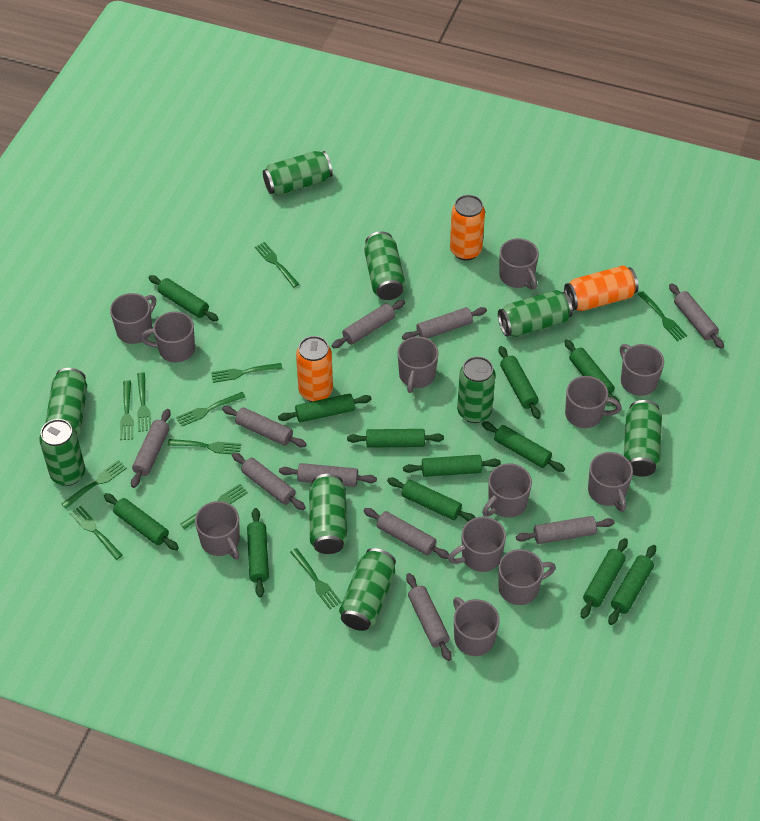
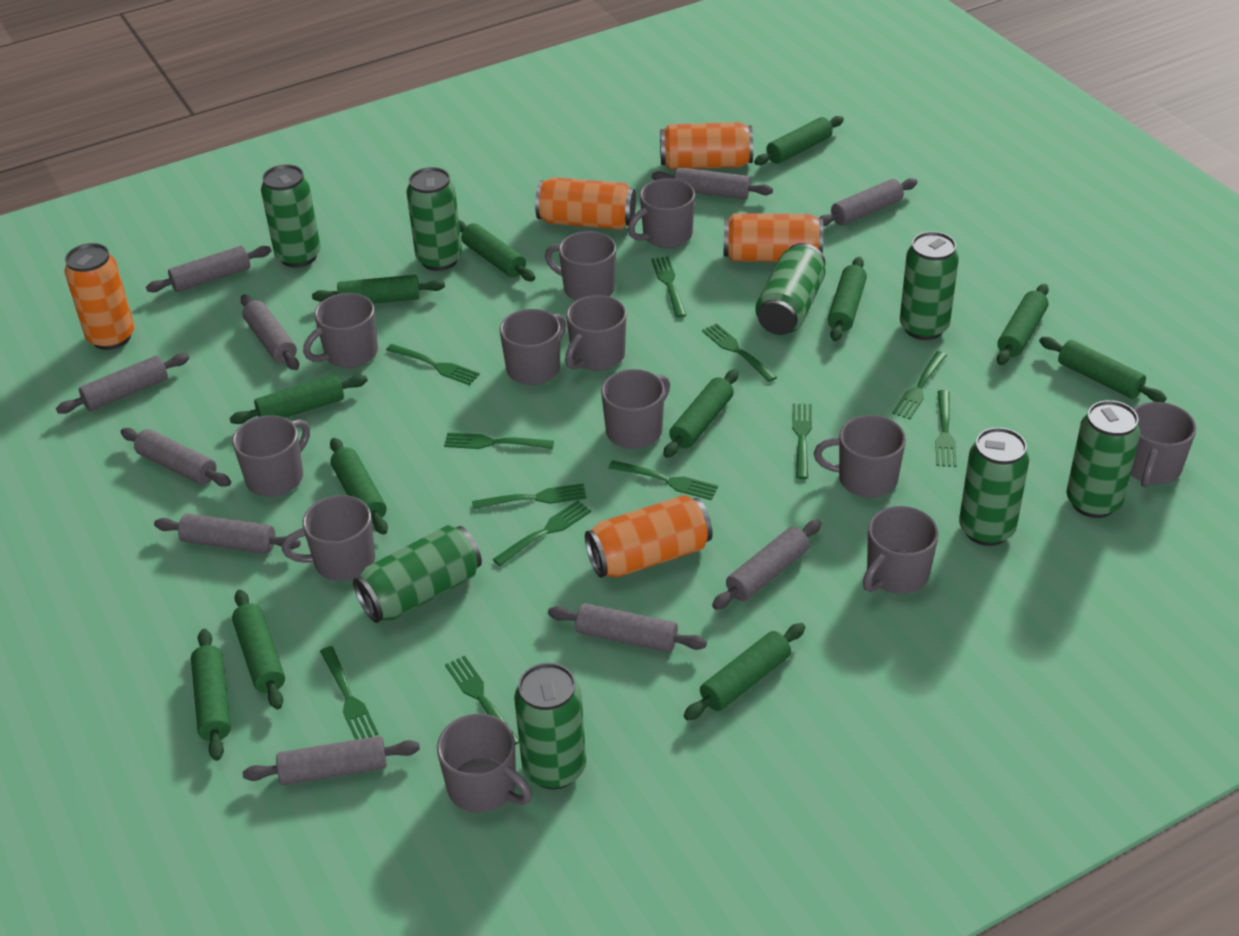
green can: 9 -> 8
green fork: 11 -> 12
orange can: 3 -> 5

